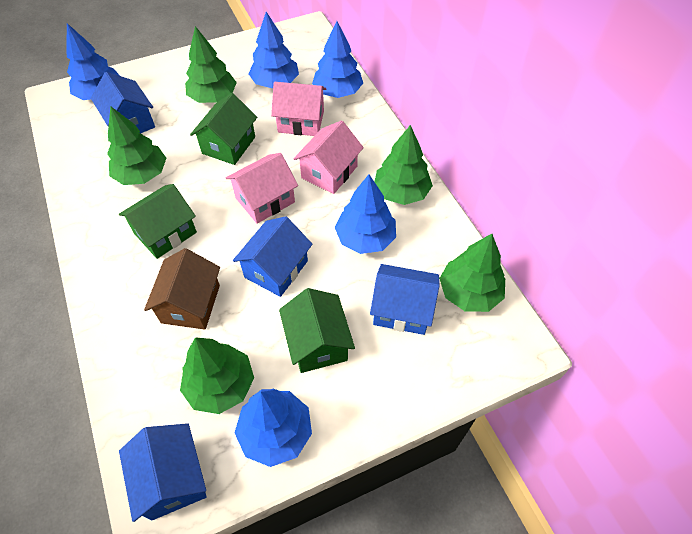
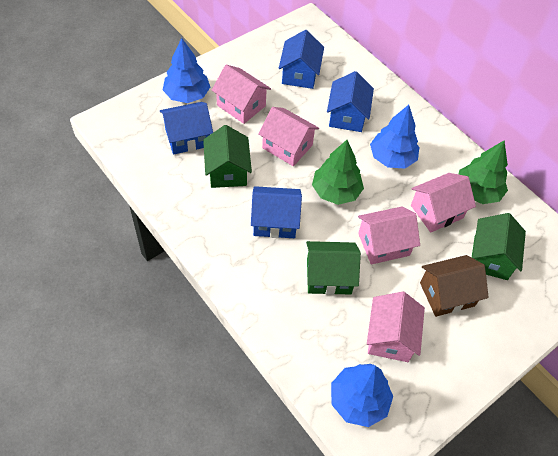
blue tree: 5 -> 3
green tree: 5 -> 2
pink house: 3 -> 5

